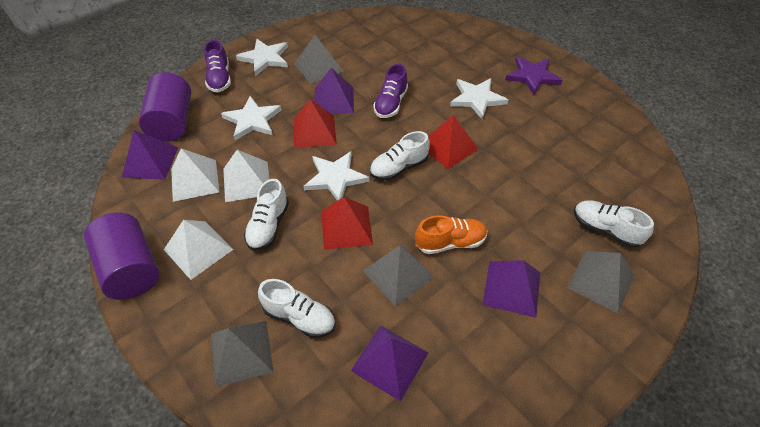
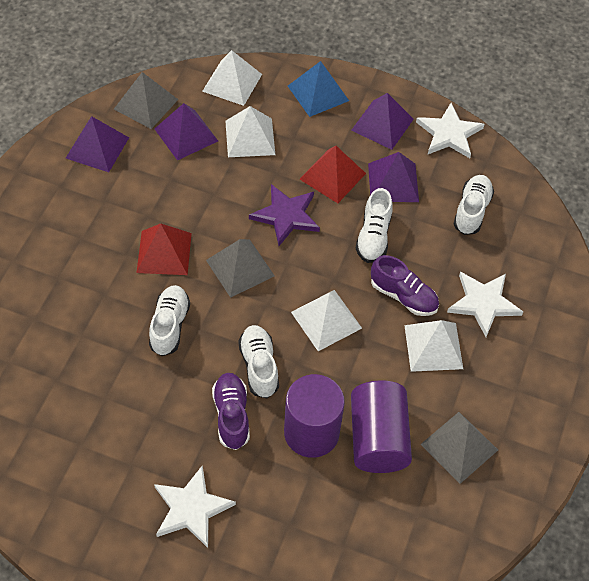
blue pyramid: 0 -> 1
grey pyramid: 4 -> 3
orange shoe: 1 -> 0
red pyramid: 3 -> 2
white pyramid: 3 -> 4
white star: 4 -> 3

